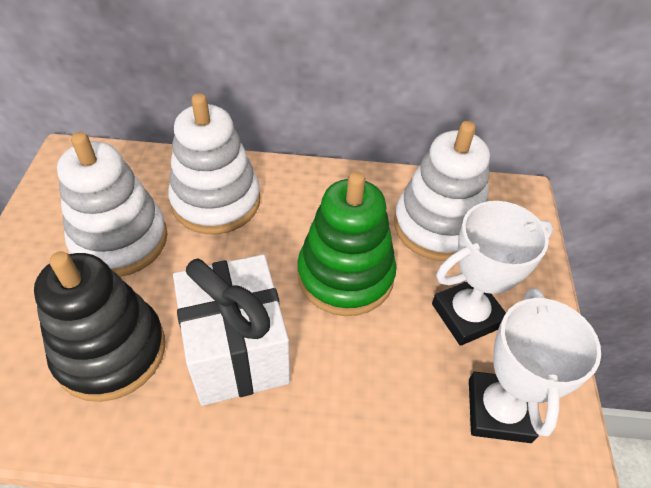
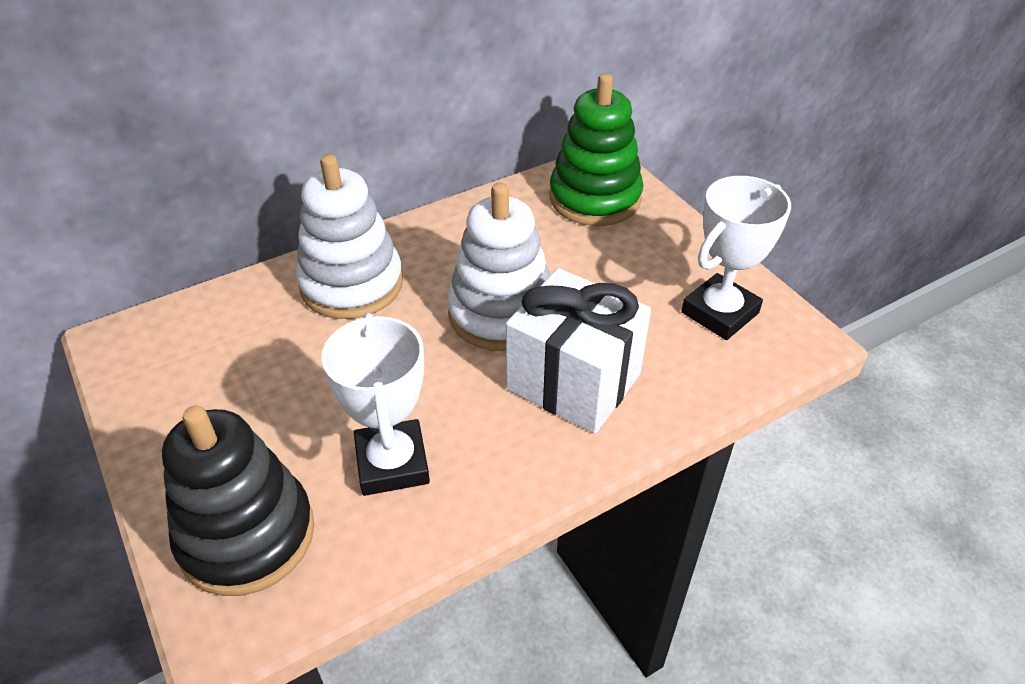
white stacking toy: 3 -> 2

